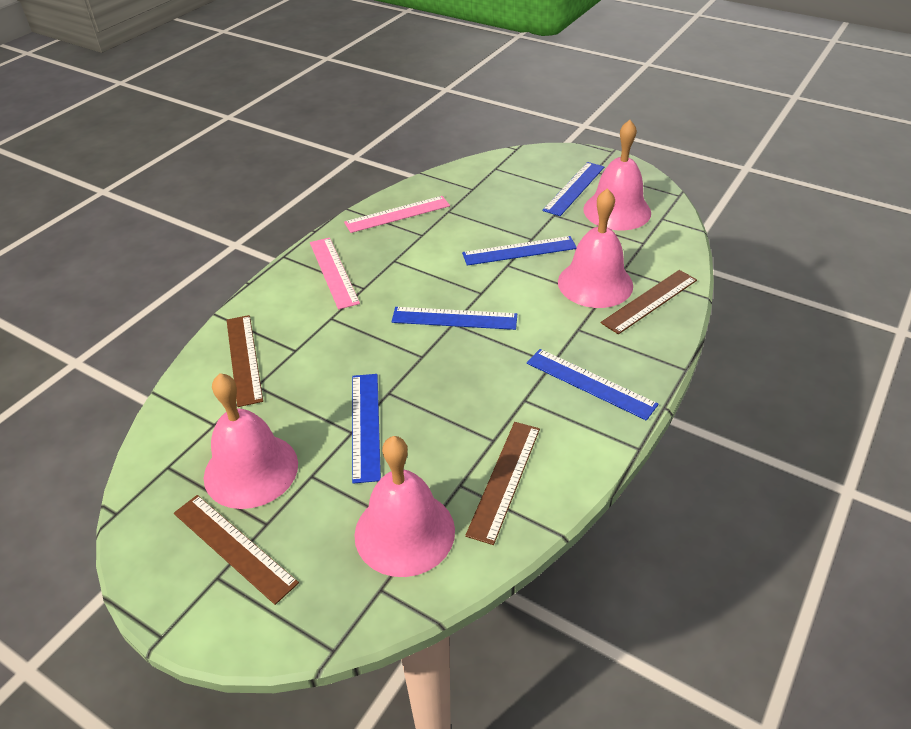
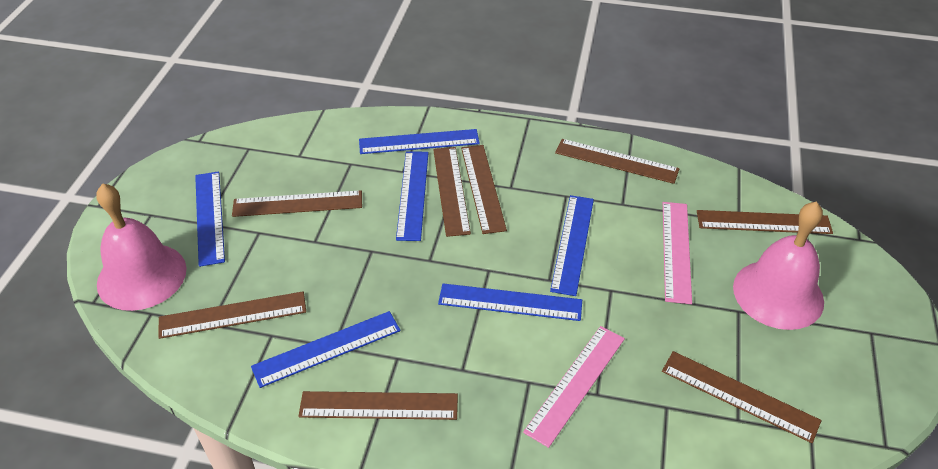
blue ruler: 5 -> 6
brown ruler: 4 -> 8
pink bell: 4 -> 2

